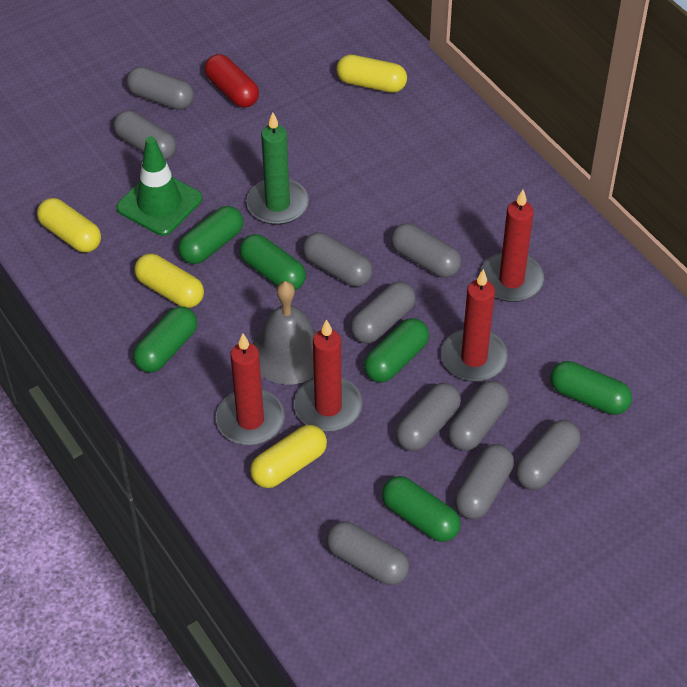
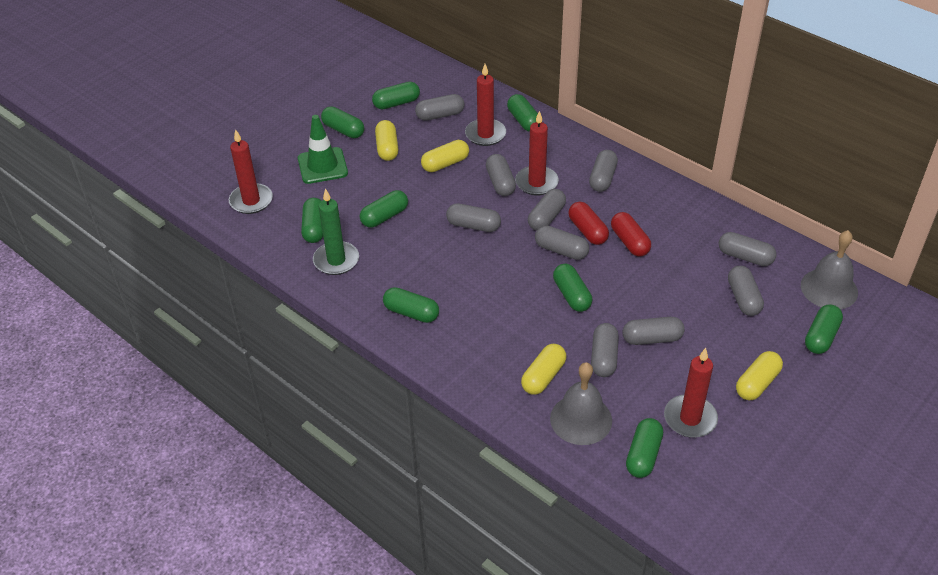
green capsule: 6 -> 9
grey bell: 1 -> 2
red capsule: 1 -> 2

